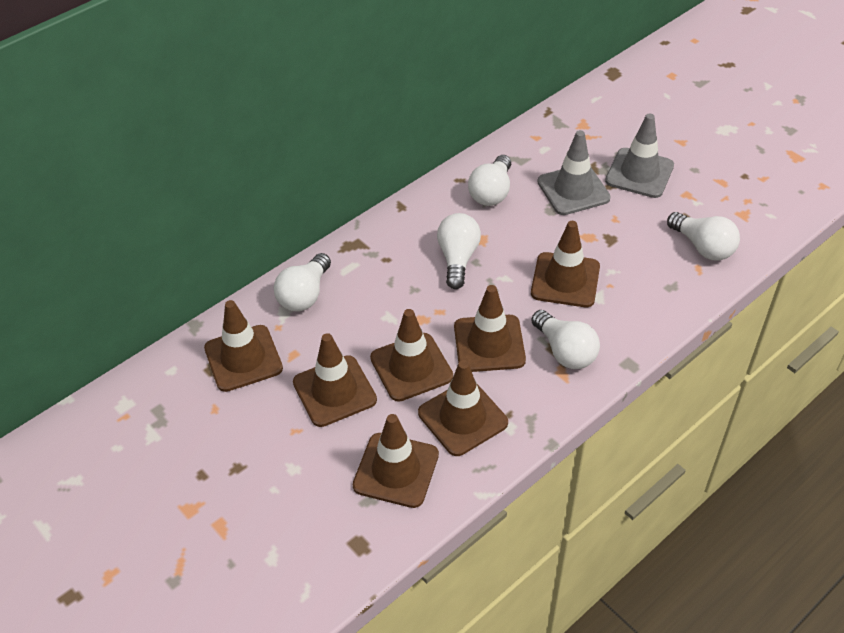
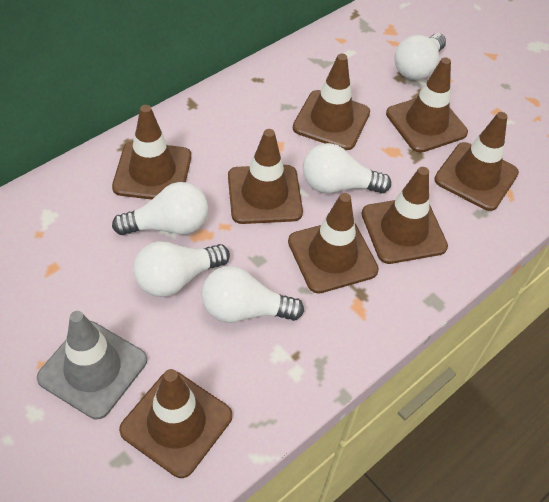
brown traffic cone: 7 -> 8
grey traffic cone: 2 -> 1

